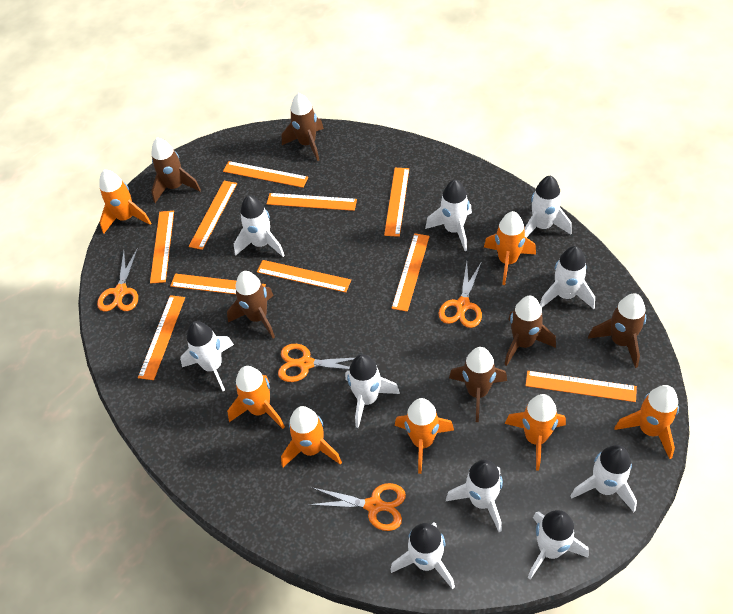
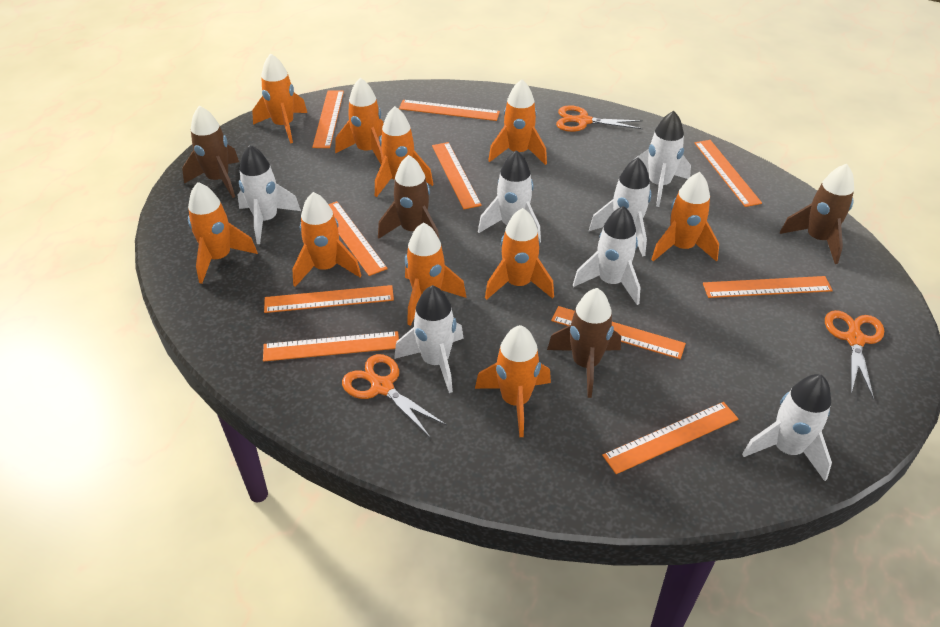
brown rocket: 6 -> 4
orange rocket: 7 -> 10
orange scissors: 4 -> 3
white rocket: 10 -> 7

